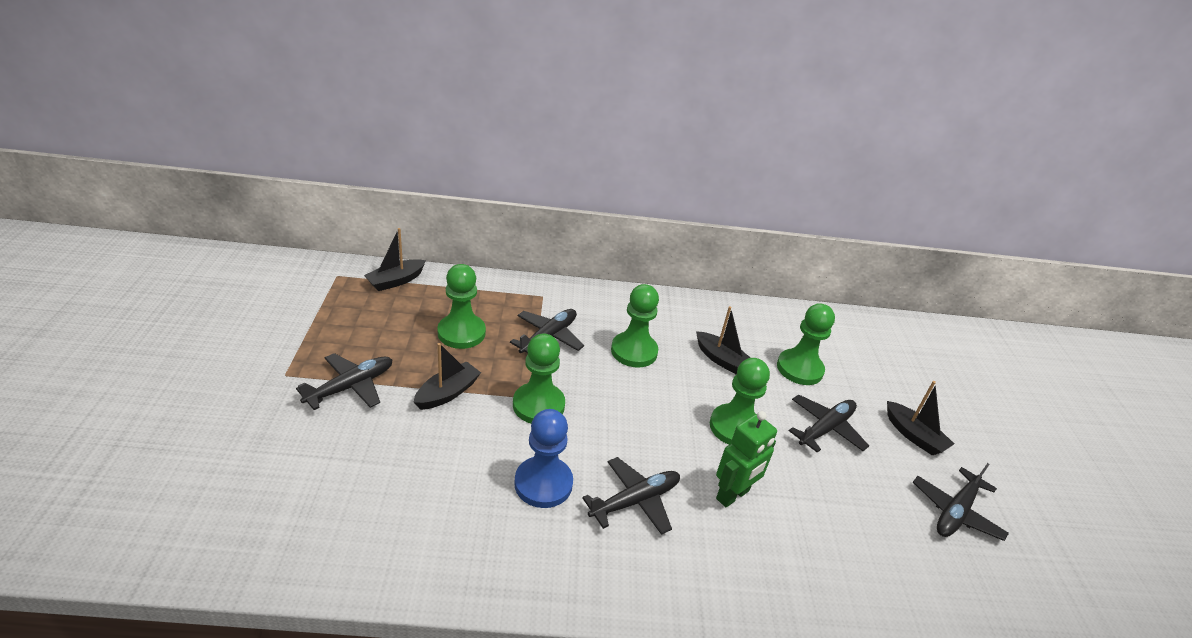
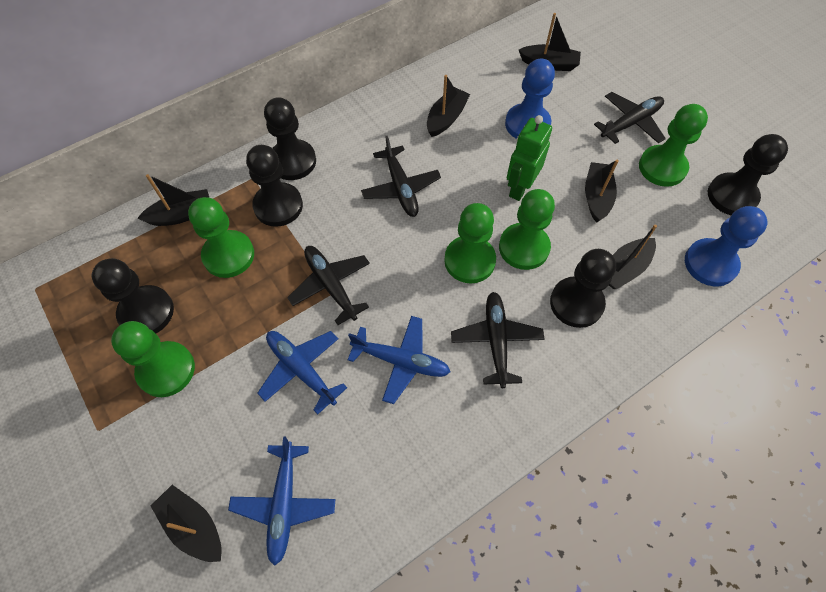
black boat: 4 -> 6
black pawn: 0 -> 5
black plane: 5 -> 4
blue pawn: 1 -> 2
blue plane: 0 -> 3

